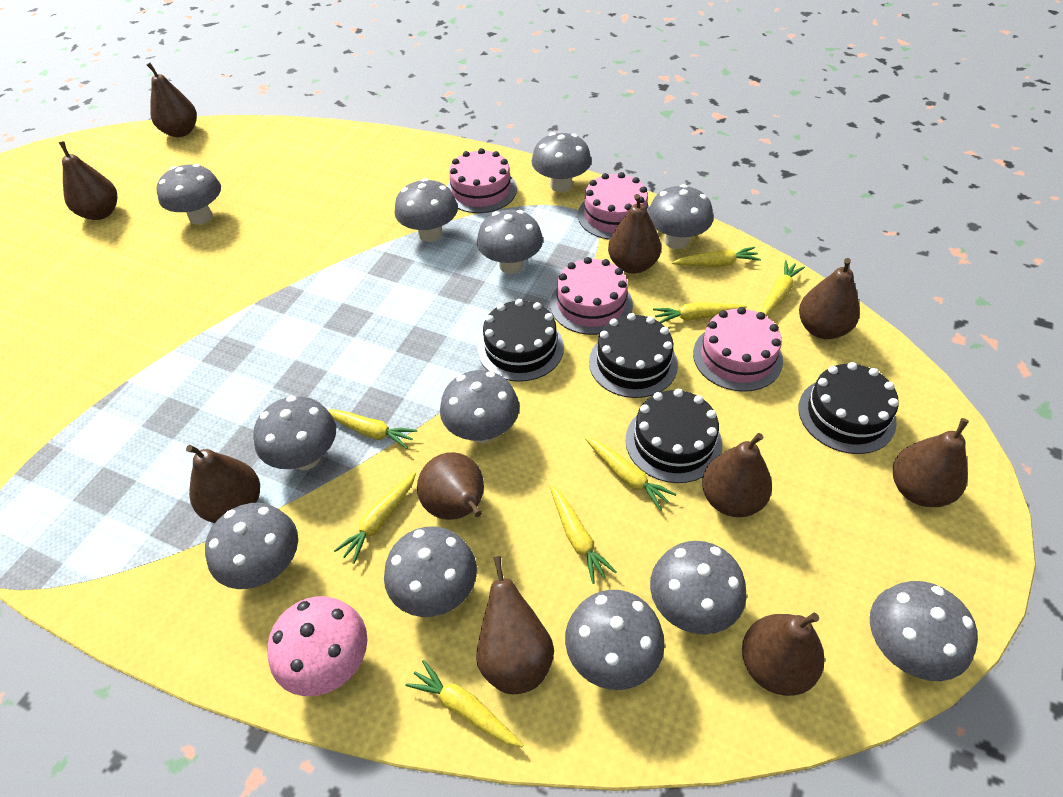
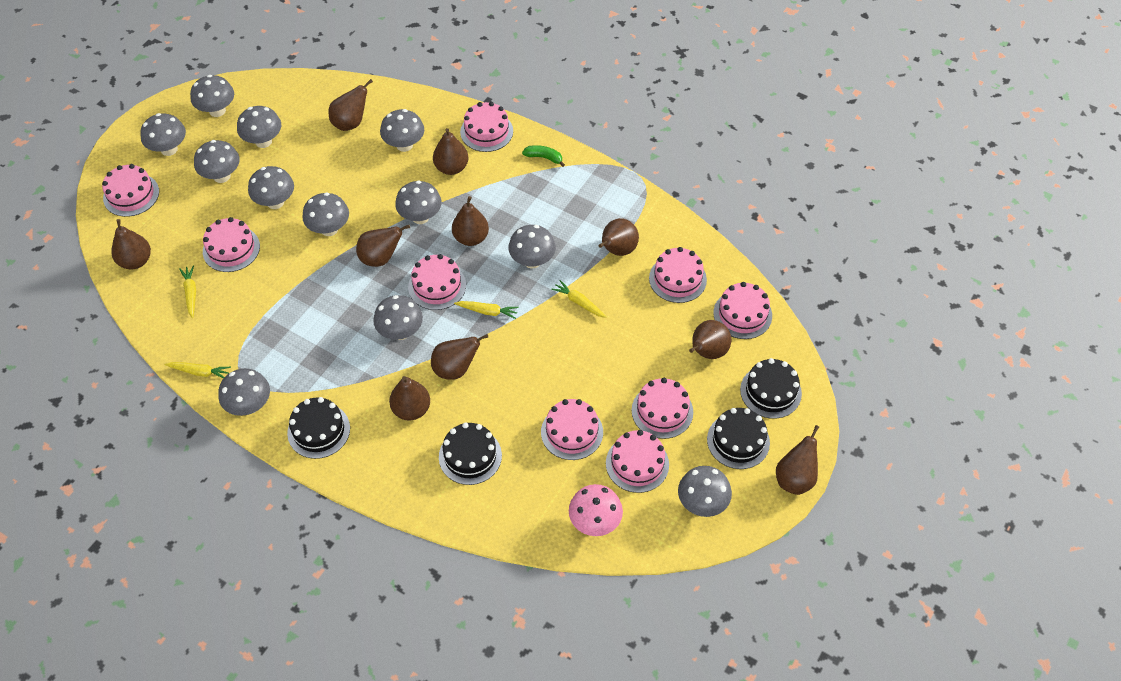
green banana: 0 -> 1
pink cake: 4 -> 9
yellow carrot: 8 -> 4

